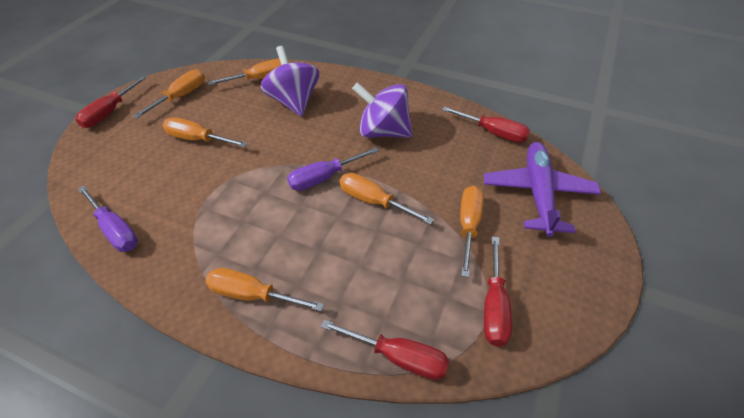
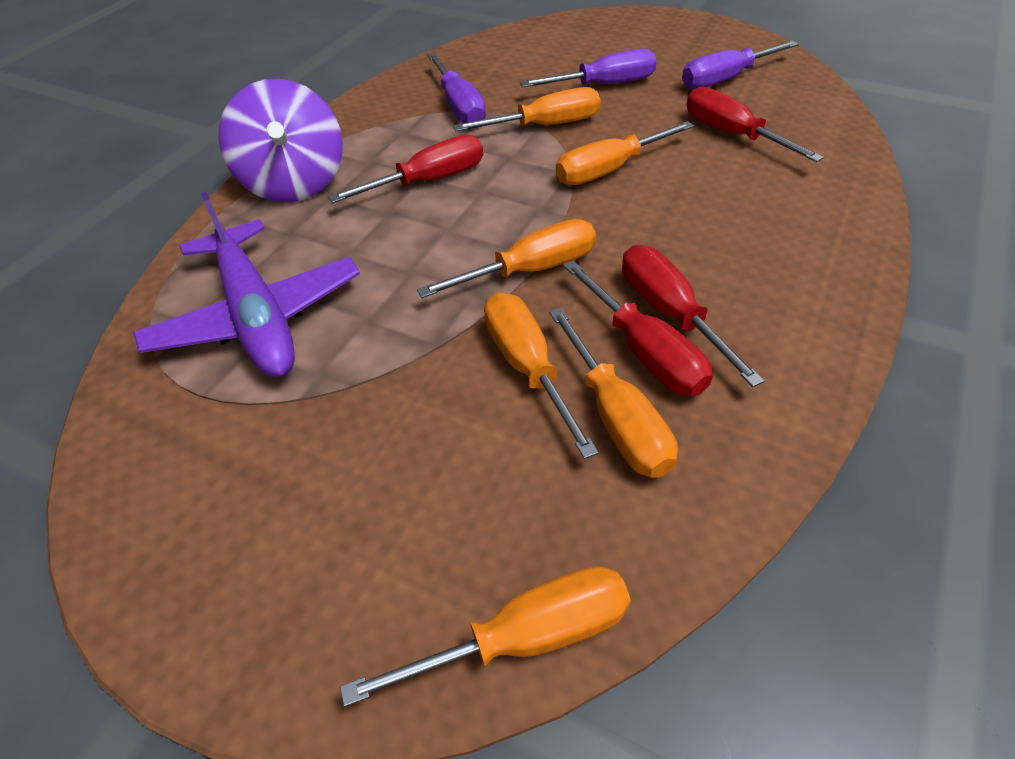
purple screwdriver: 2 -> 3
purple spinning top: 2 -> 1

